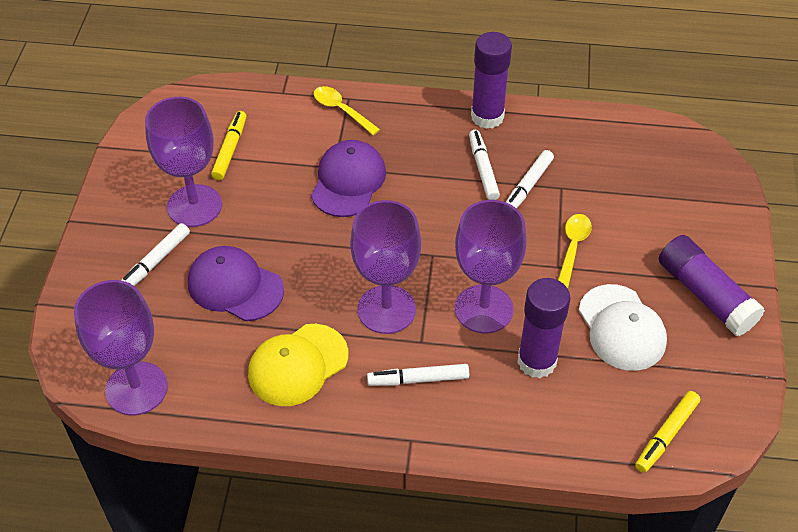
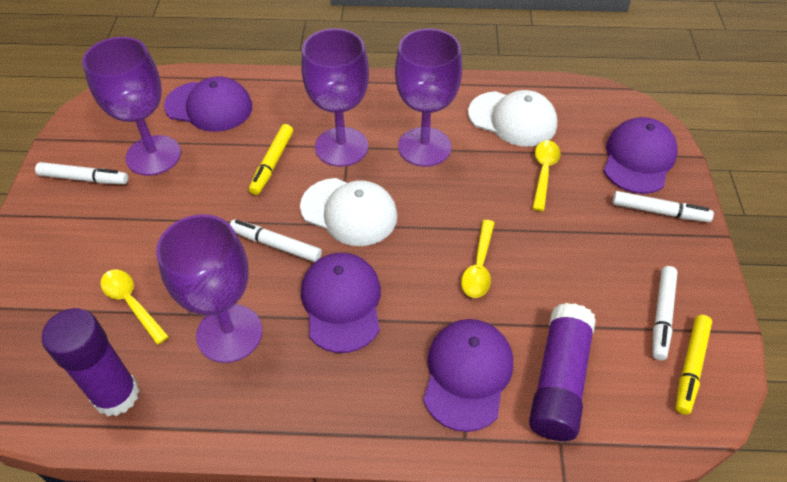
purple cap: 2 -> 4
purple glue stick: 3 -> 2
white cap: 1 -> 2
yellow cap: 1 -> 0
yellow spoon: 2 -> 3

